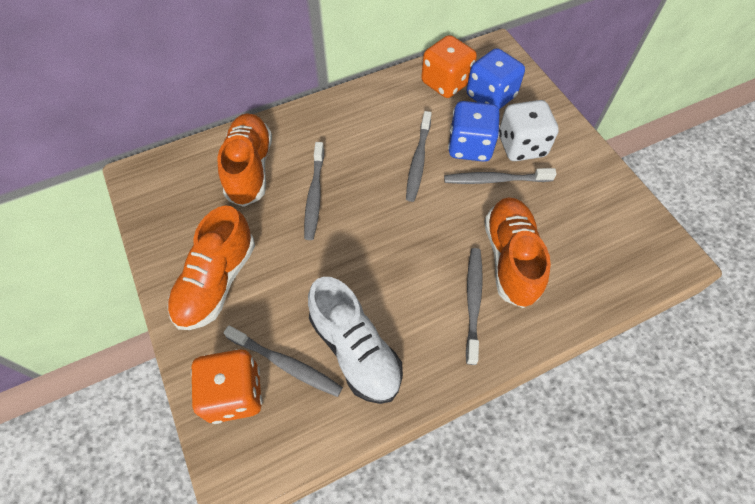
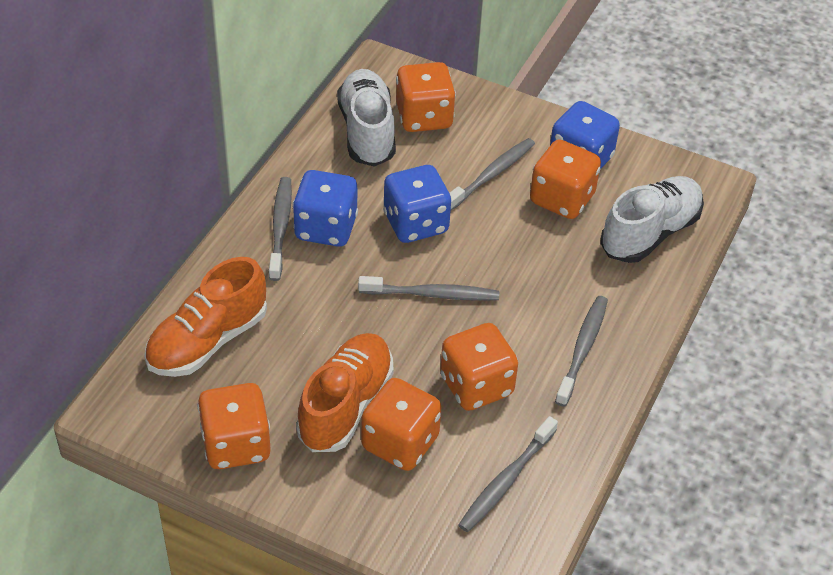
blue dice: 2 -> 3
orange dice: 2 -> 5
orange shoe: 3 -> 2
white dice: 1 -> 0
white shoe: 1 -> 2

